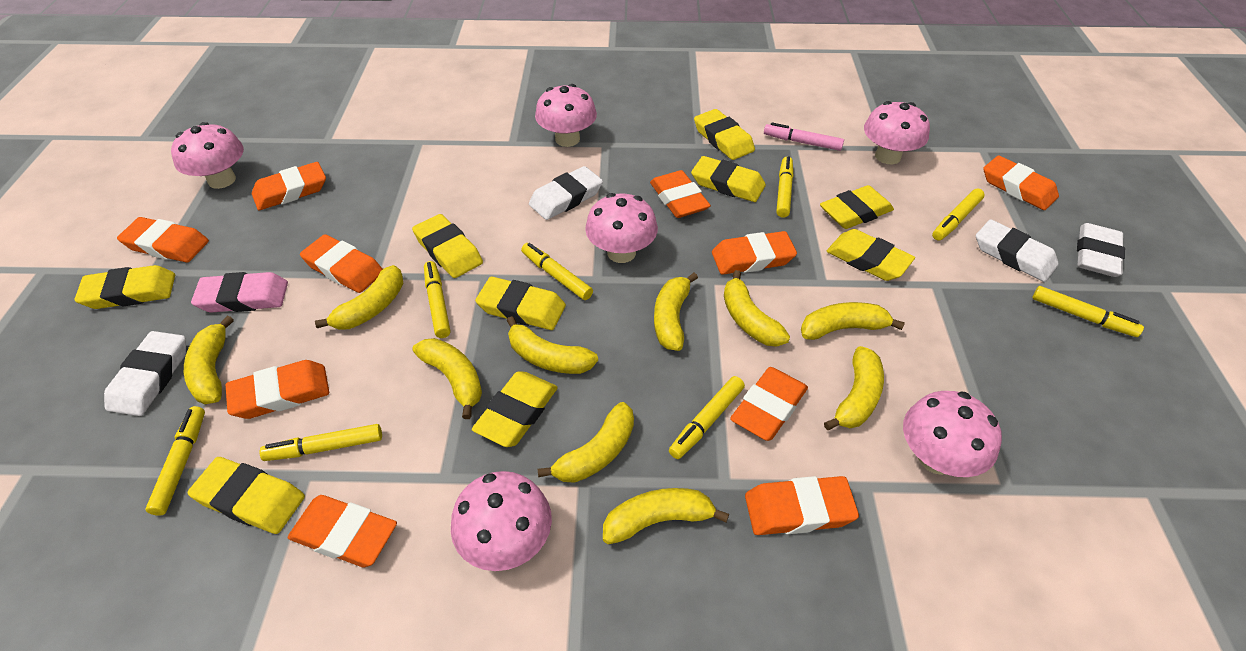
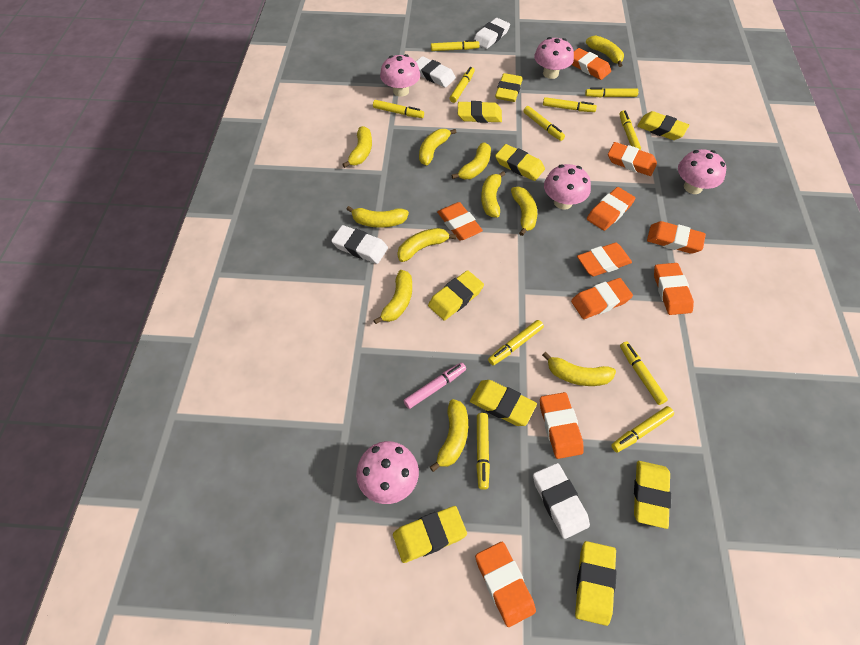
pink eraser: 1 -> 0
pink mushroom: 6 -> 5
yellow banana: 10 -> 11
yellow marker: 8 -> 11

